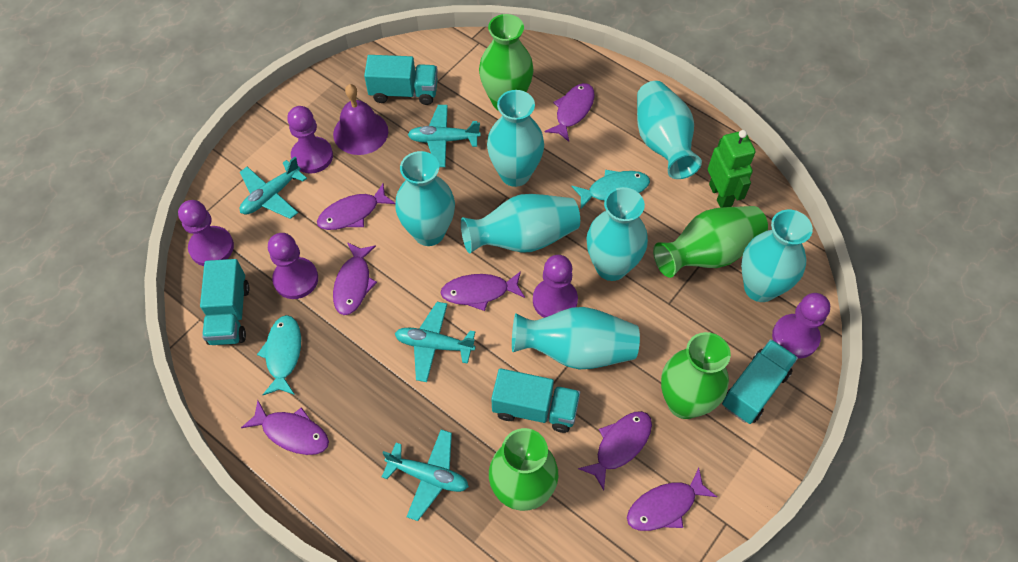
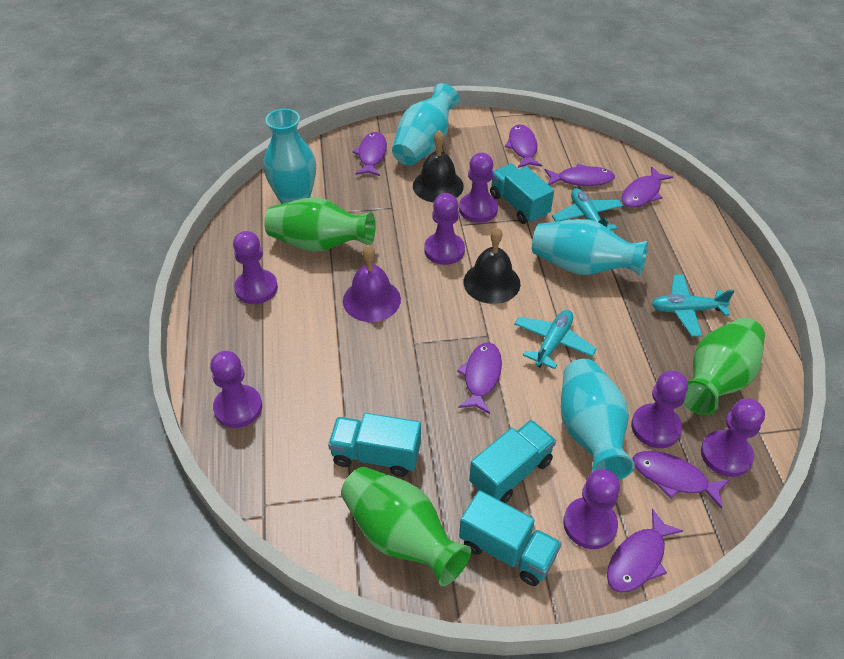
black bell: 0 -> 2
green robot: 1 -> 0
green vase: 4 -> 3
purple pawn: 5 -> 7
turquoise fish: 2 -> 0
turquoise plane: 4 -> 3
turquoise vase: 7 -> 4

